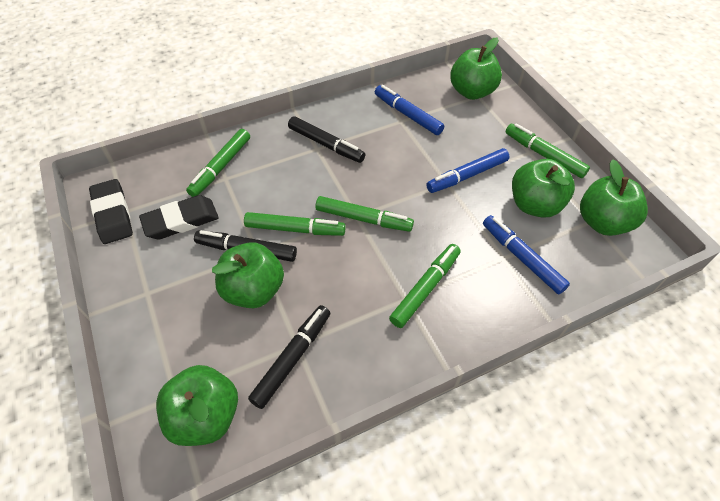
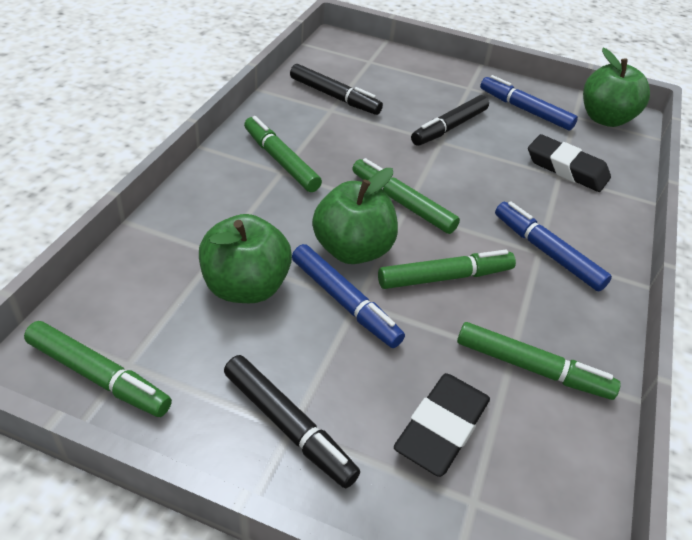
green apple: 5 -> 3

